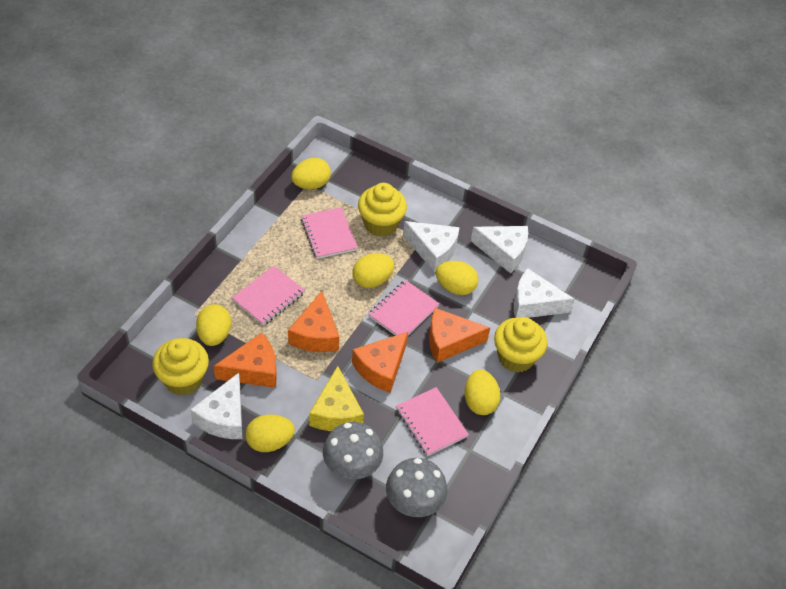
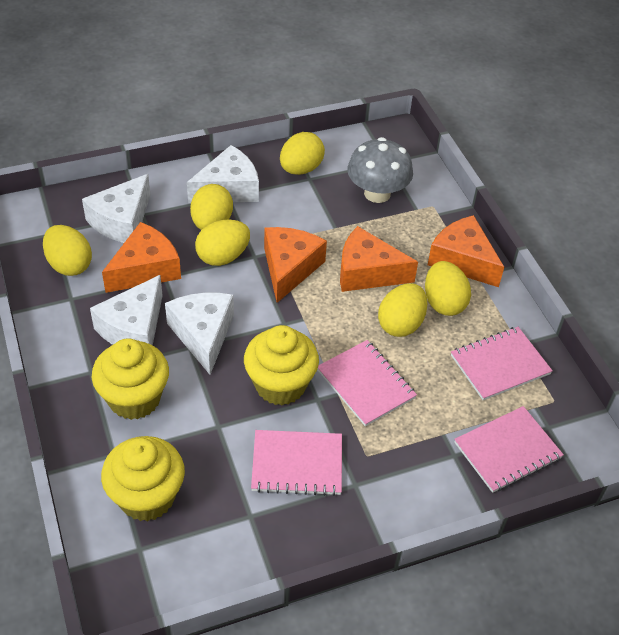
grey mushroom: 2 -> 1
yellow cheese: 1 -> 0

